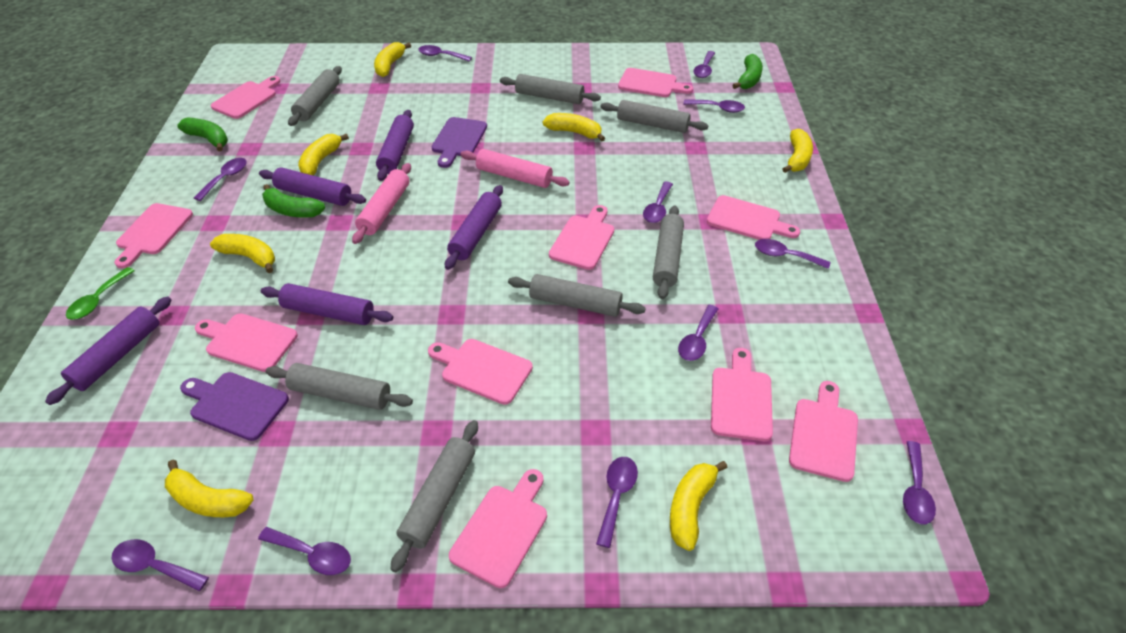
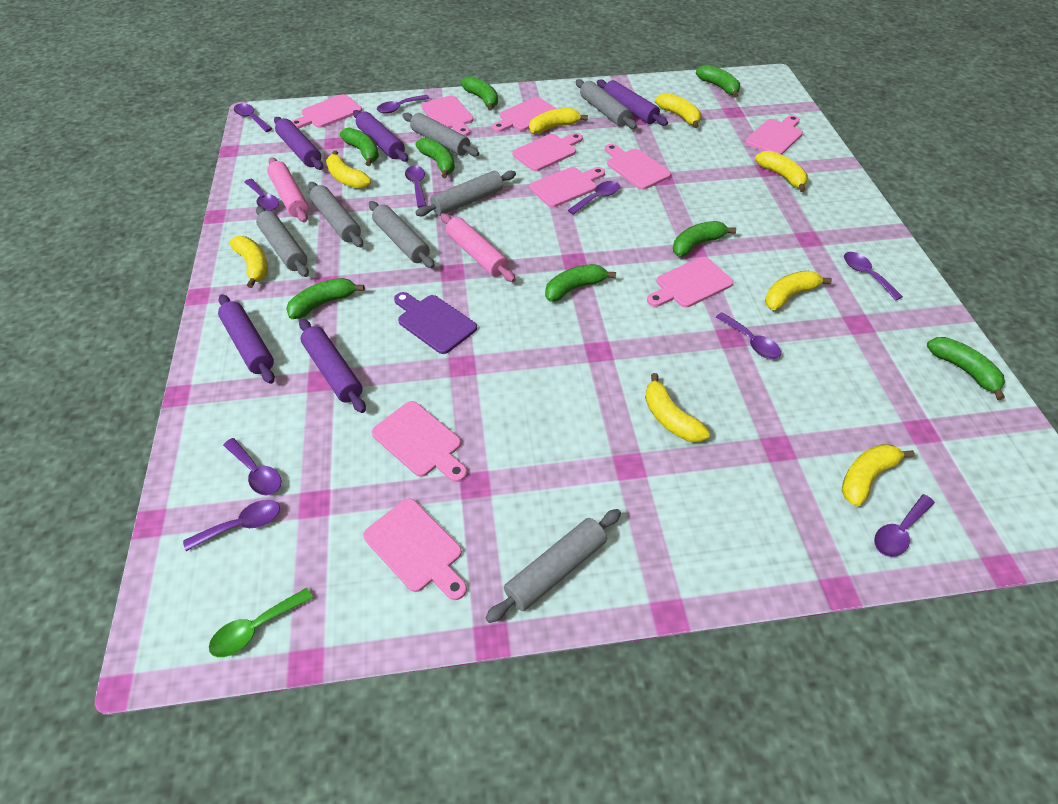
green banana: 3 -> 8
purple cutting board: 2 -> 1
purple spoon: 11 -> 10
yellow banana: 7 -> 8

